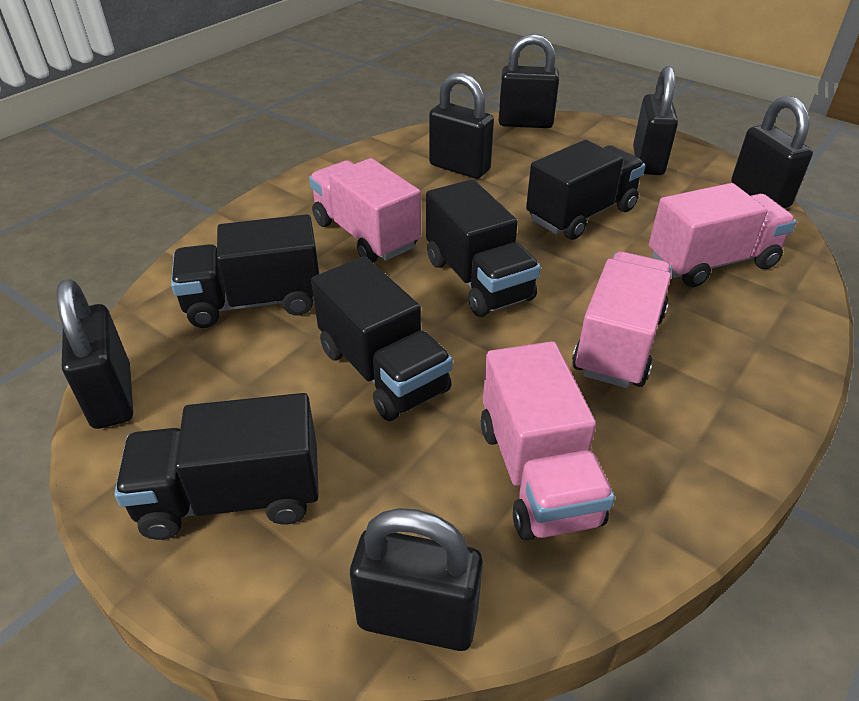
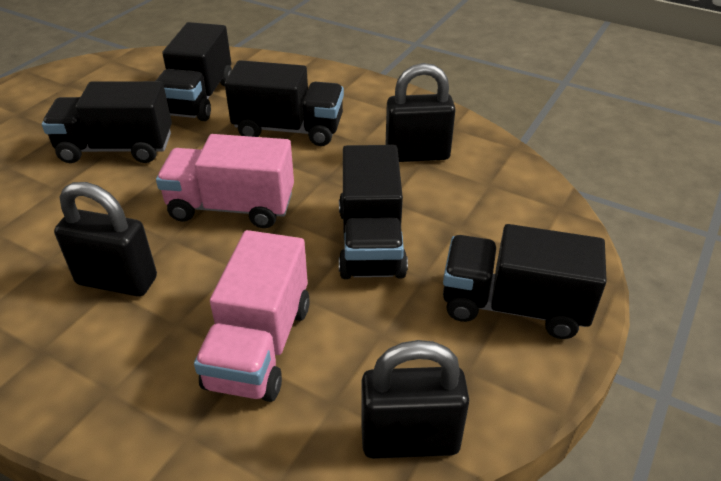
black padlock: 6 -> 3
pink truck: 4 -> 2

